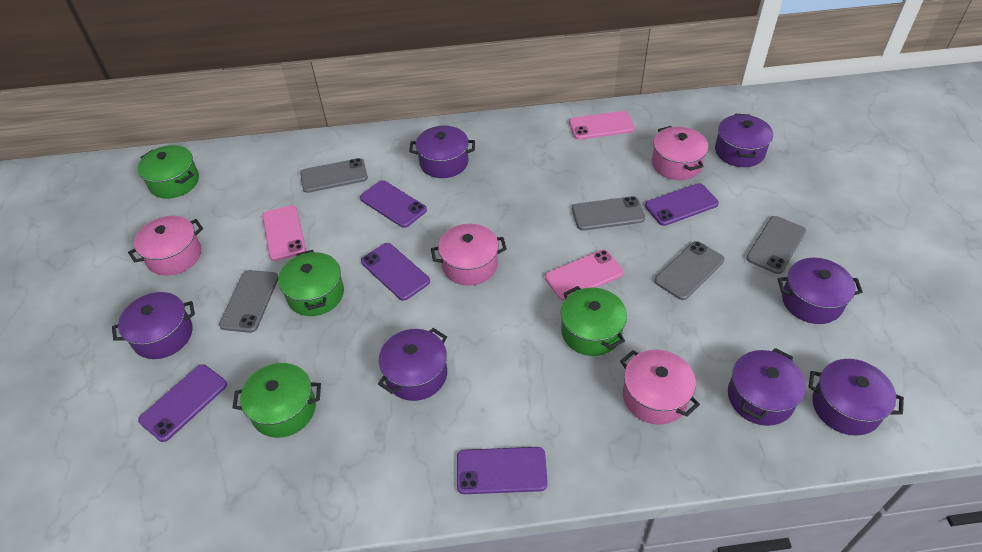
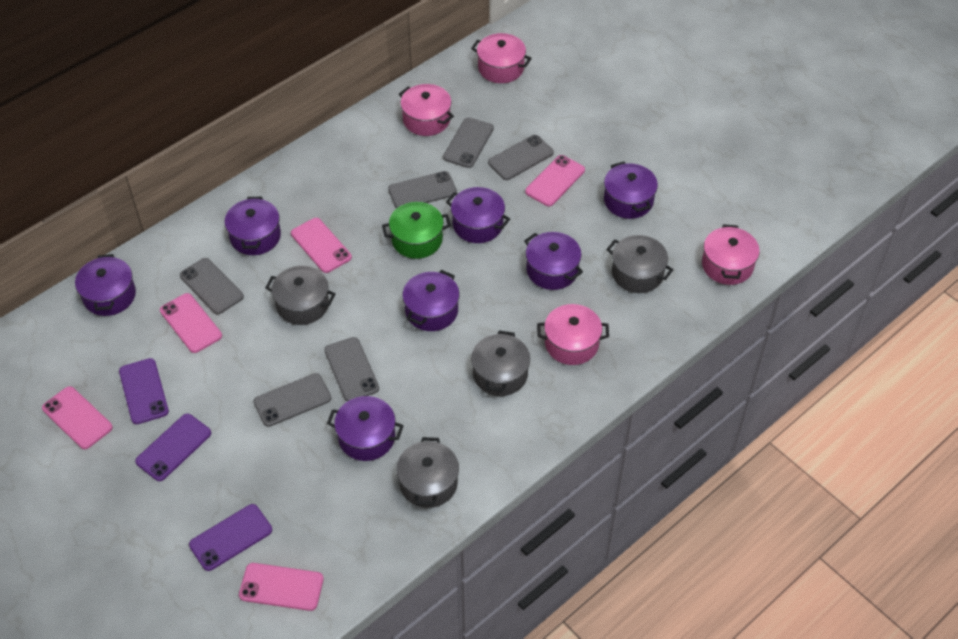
green pot: 4 -> 1
grey phone: 5 -> 6
grey pot: 0 -> 4
pink phone: 3 -> 5
purple phone: 5 -> 3

